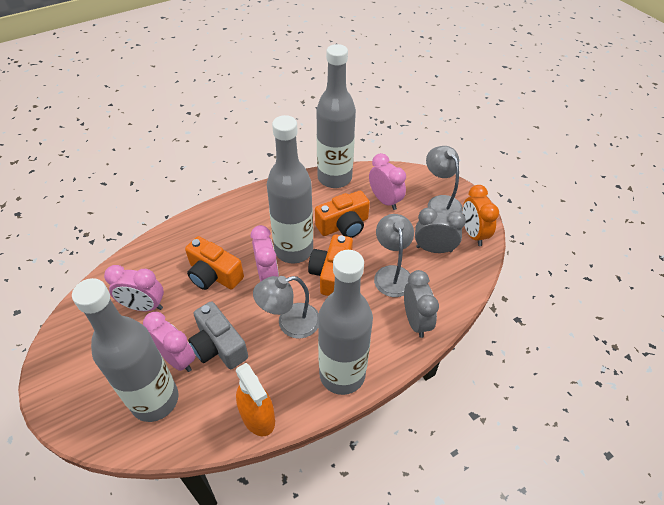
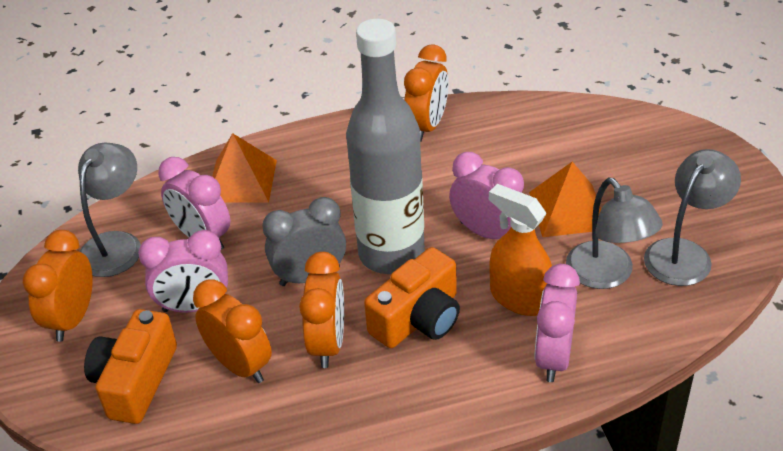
grey bottle: 4 -> 1
grey camera: 1 -> 0
grey clock: 2 -> 1
orange camera: 3 -> 2
orange clock: 1 -> 4
orange pyramid: 0 -> 2

